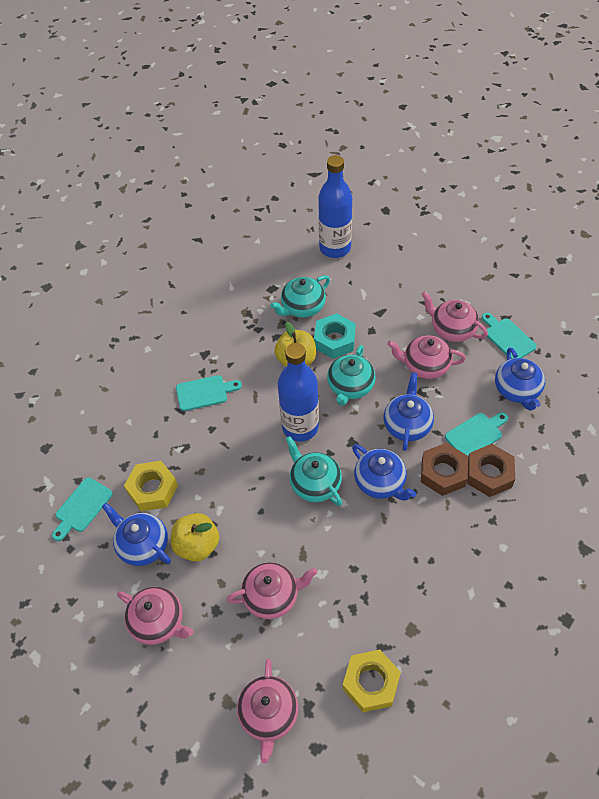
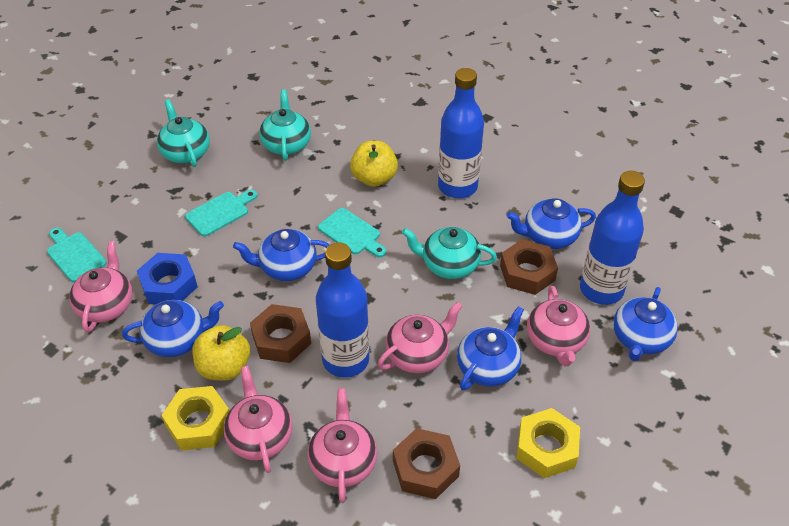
blue bottle: 2 -> 3
blue nut: 0 -> 1
blue teapot: 4 -> 5
brown nut: 2 -> 3
turquoise cutting board: 4 -> 3
turquoise nut: 1 -> 0

